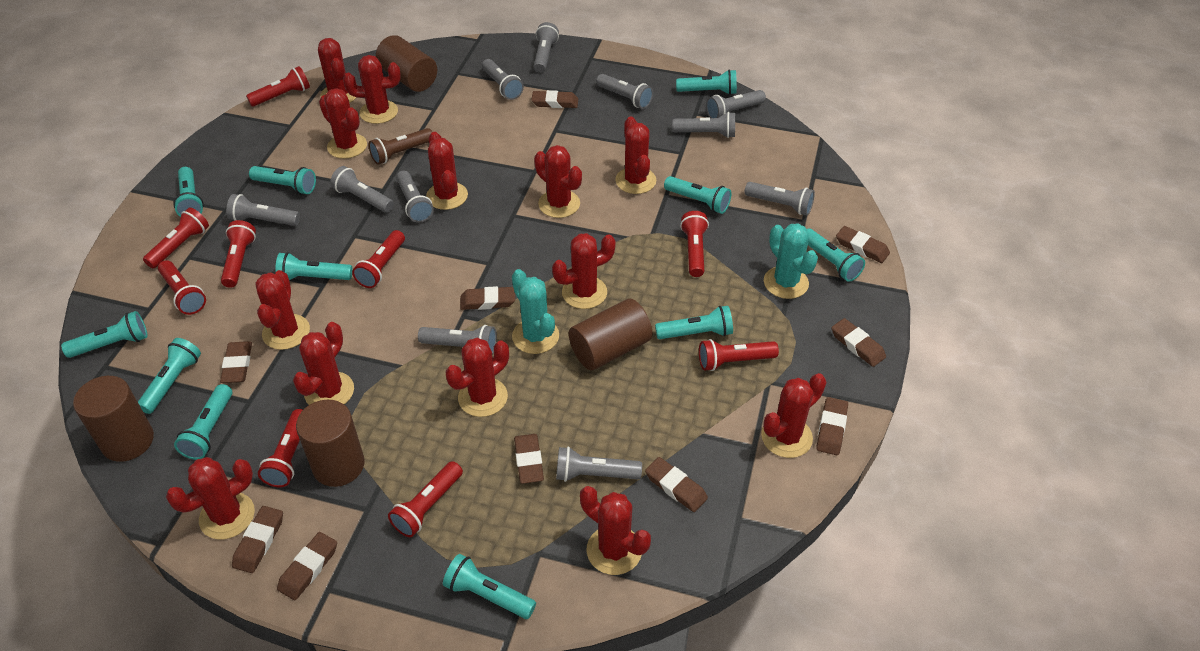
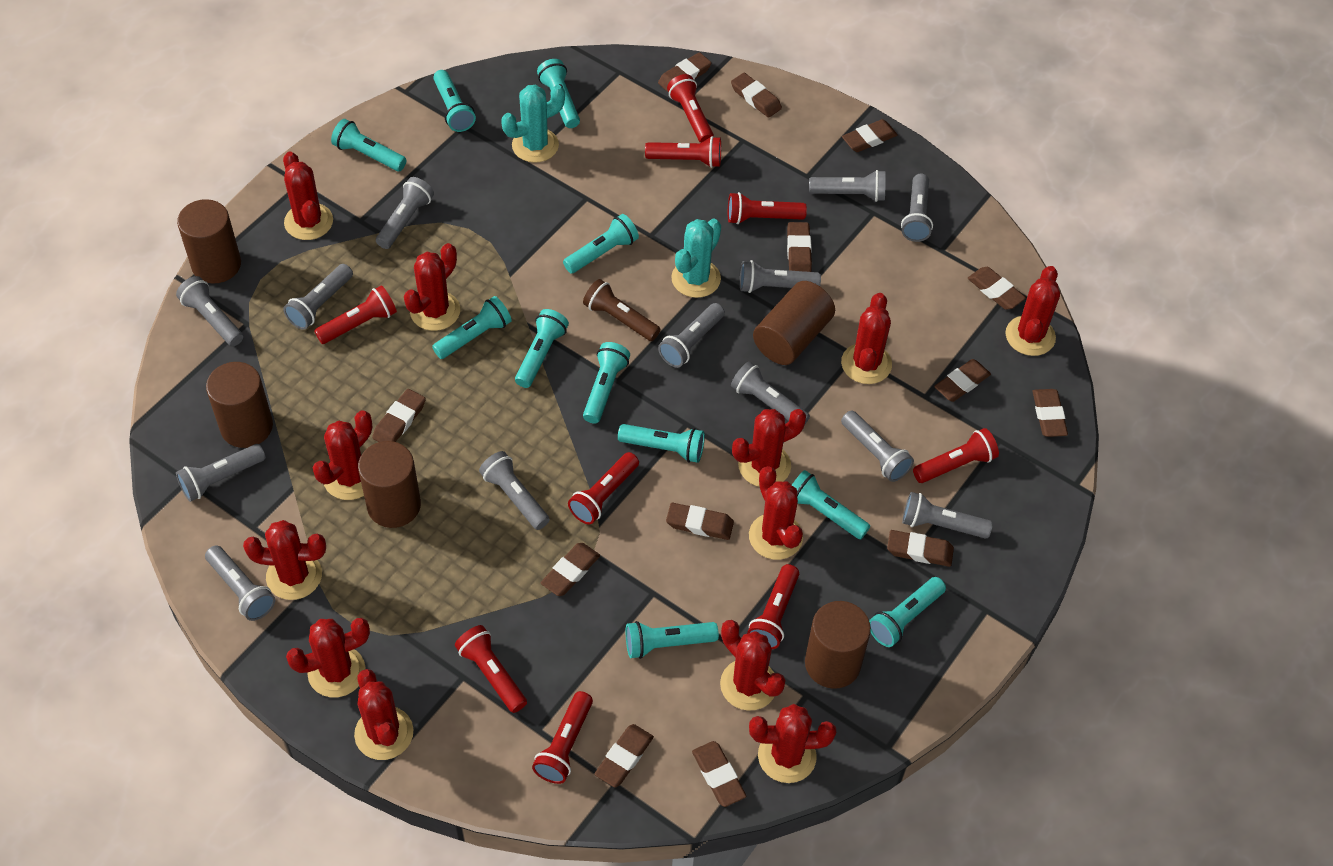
brown cylinder: 4 -> 5
brown eraser: 10 -> 13
grey flashlight: 11 -> 13
red cactus: 13 -> 12

